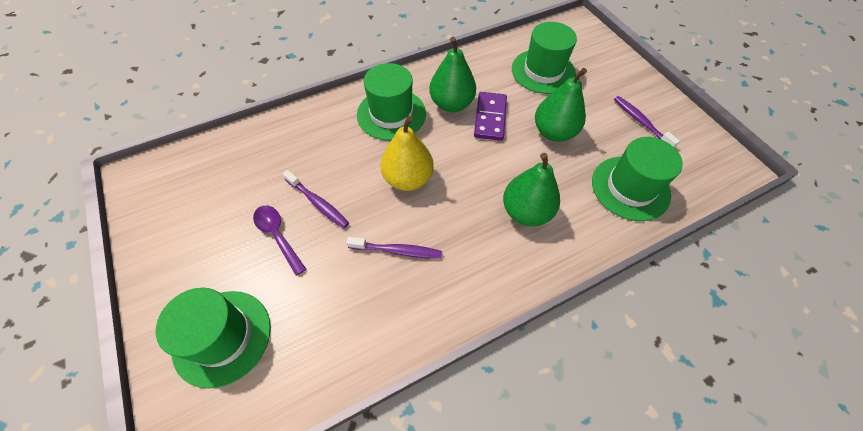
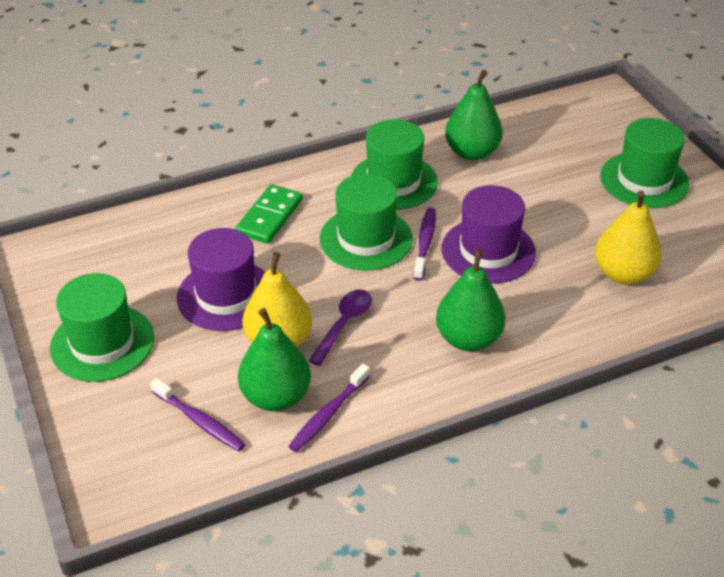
green domino: 0 -> 1
purple domino: 1 -> 0
purple hat: 0 -> 2
yellow pear: 1 -> 2

